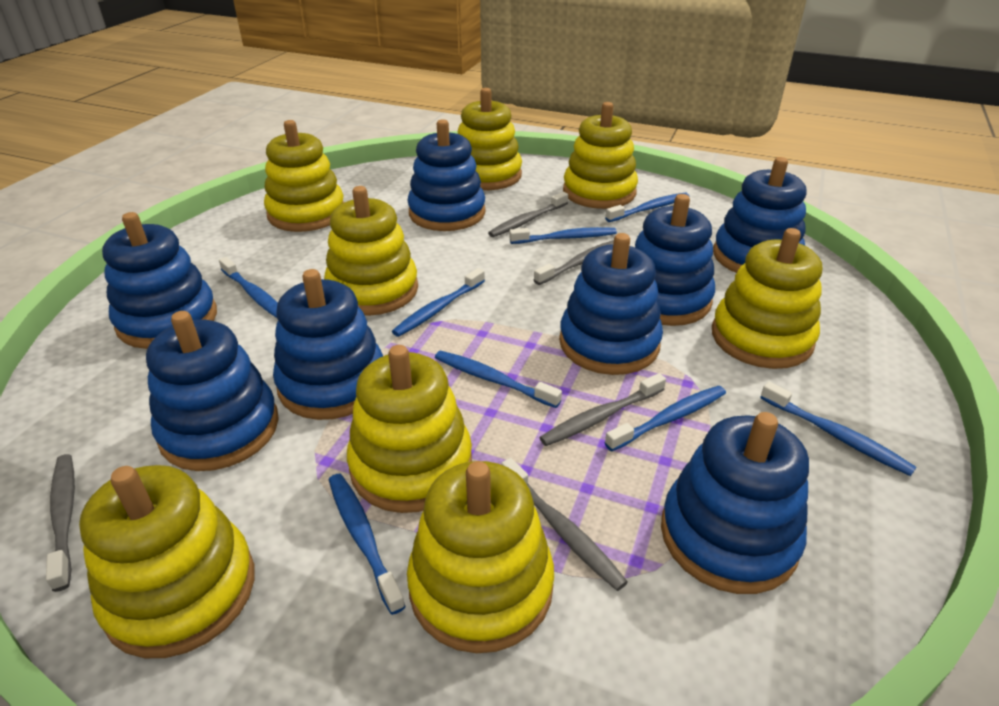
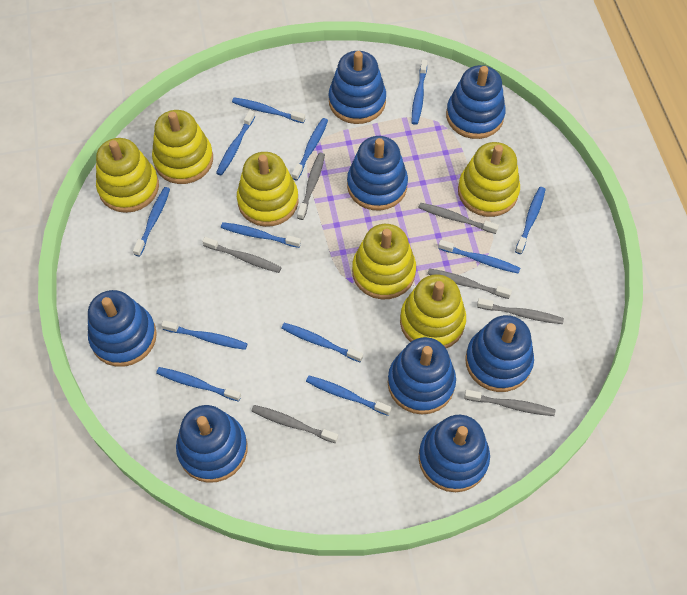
blue toothbrush: 8 -> 12
grey toothbrush: 5 -> 7
yellow stacking toy: 8 -> 6

